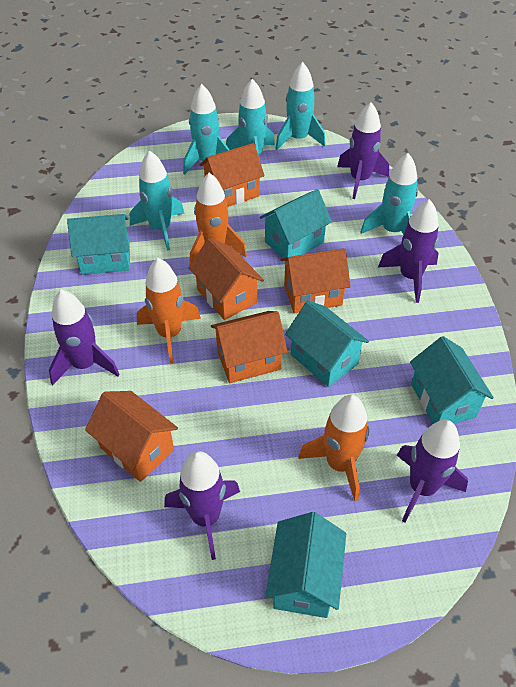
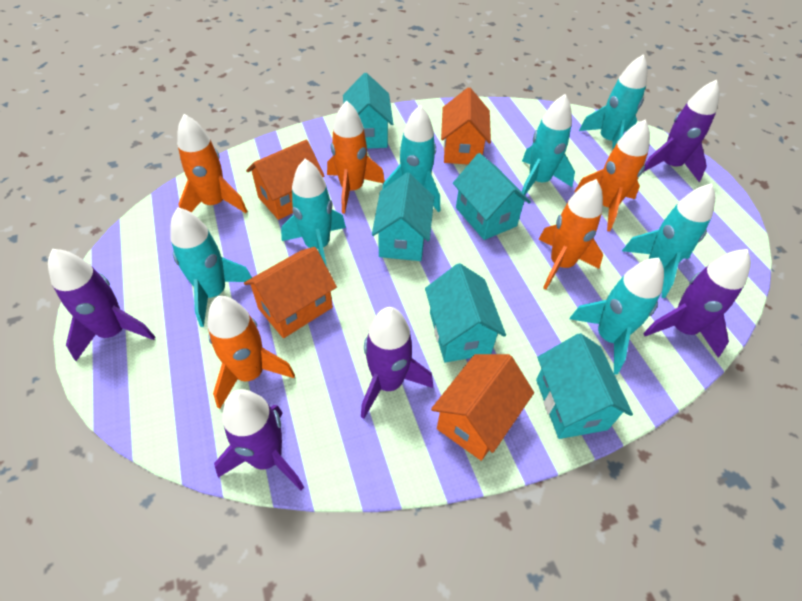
orange house: 5 -> 4
orange rocket: 3 -> 5
turquoise rocket: 5 -> 7

